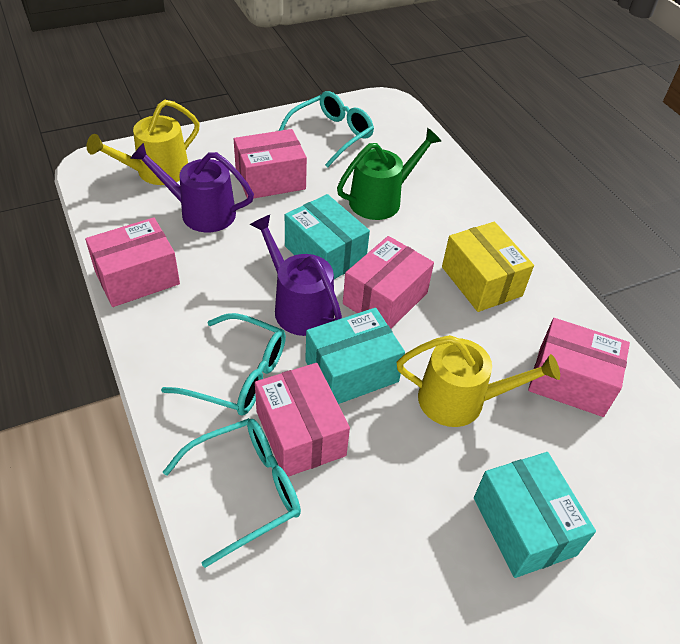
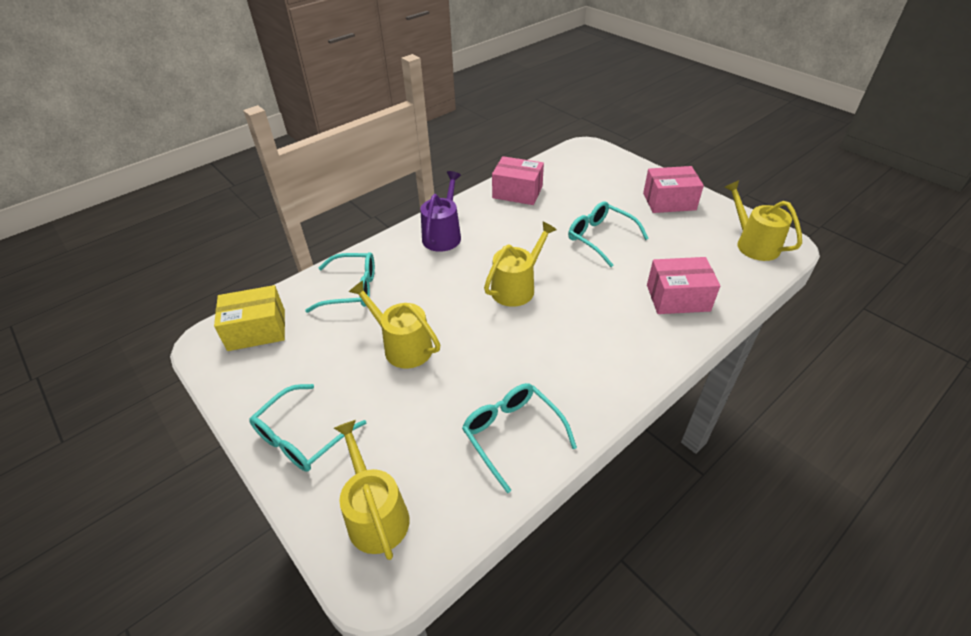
green watering can: 1 -> 0
pink box: 5 -> 3
purple watering can: 2 -> 1
turquoise box: 3 -> 0
turquoise glasses: 3 -> 4
yellow watering can: 2 -> 4

